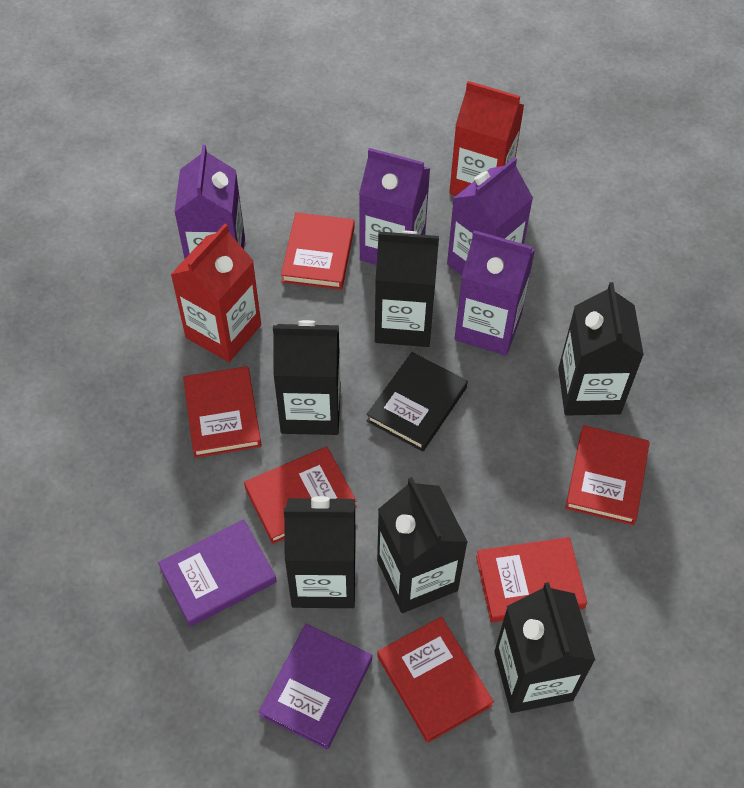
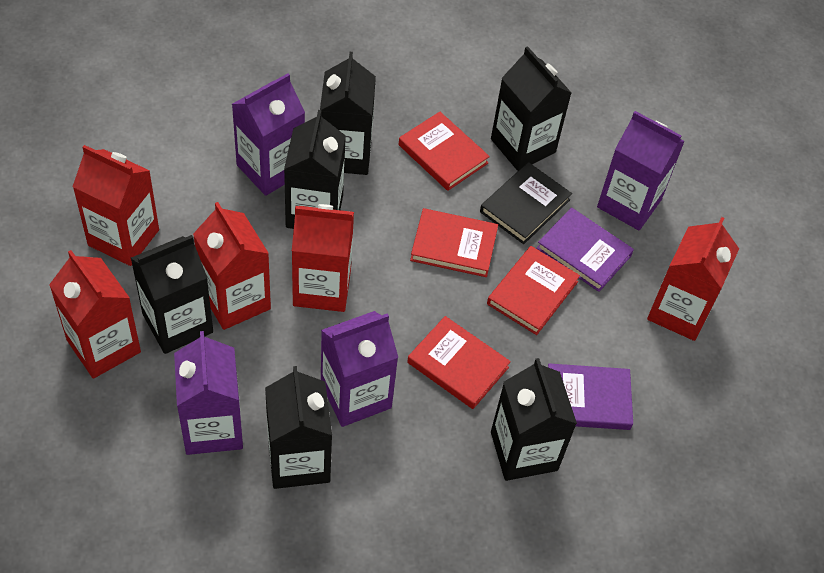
red book: 6 -> 4
red carton: 2 -> 5

